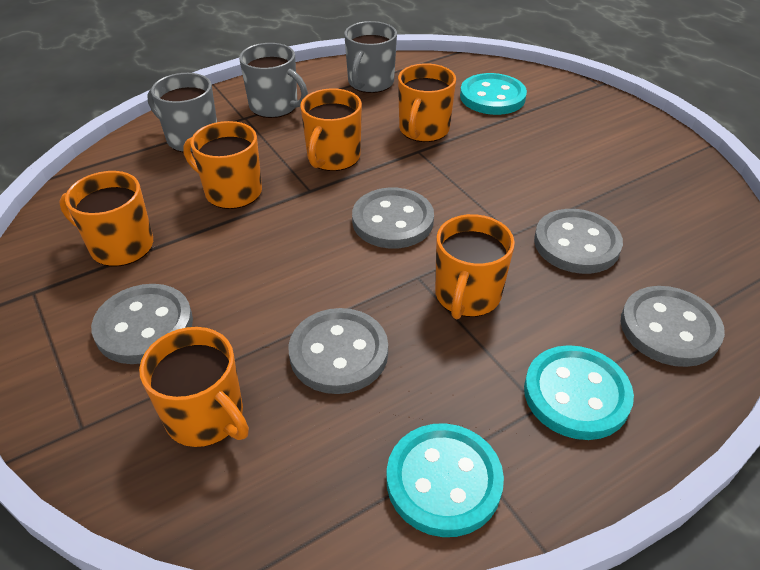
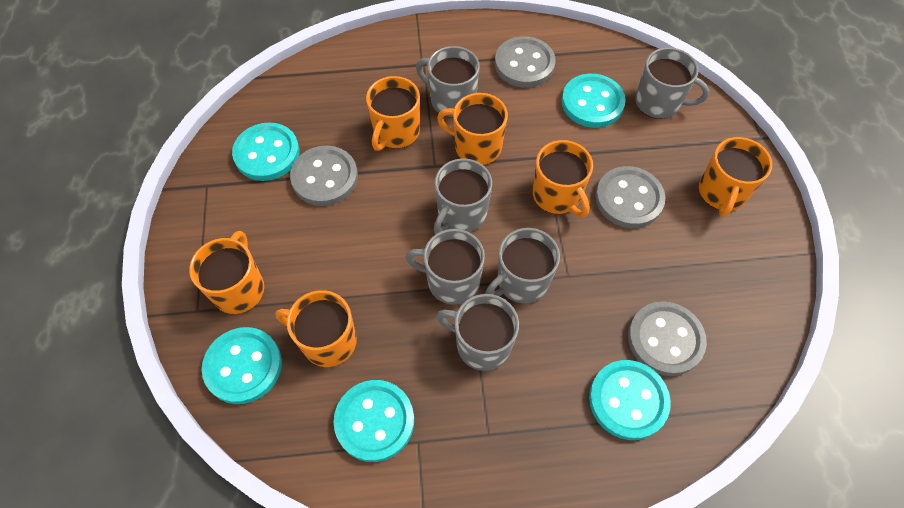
grey button: 5 -> 4
grey mug: 3 -> 6
turquoise button: 3 -> 5

